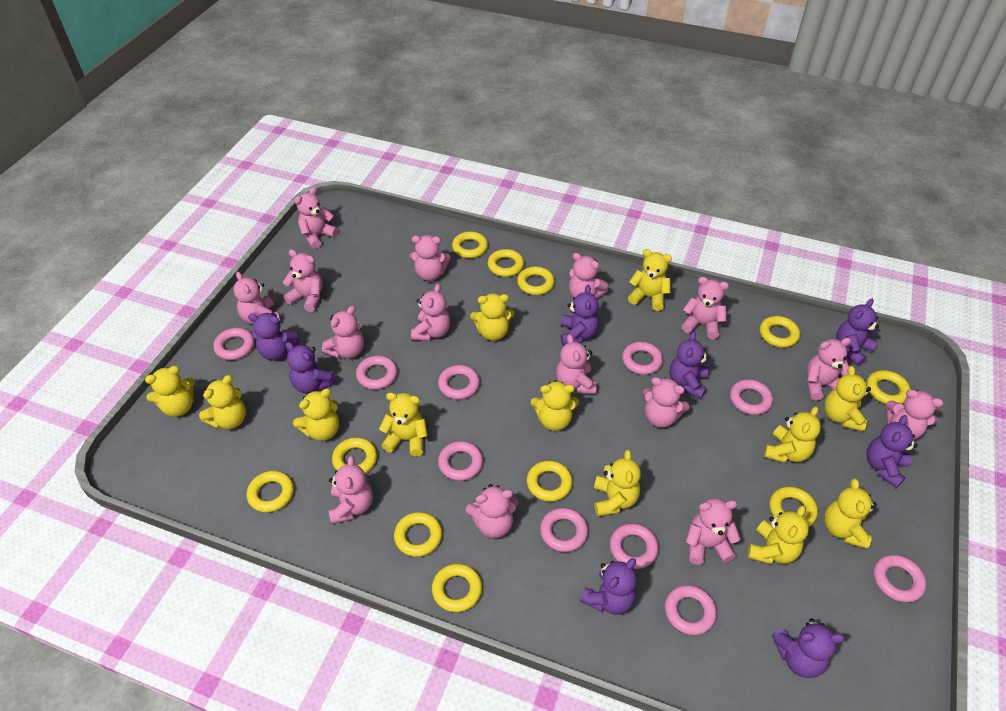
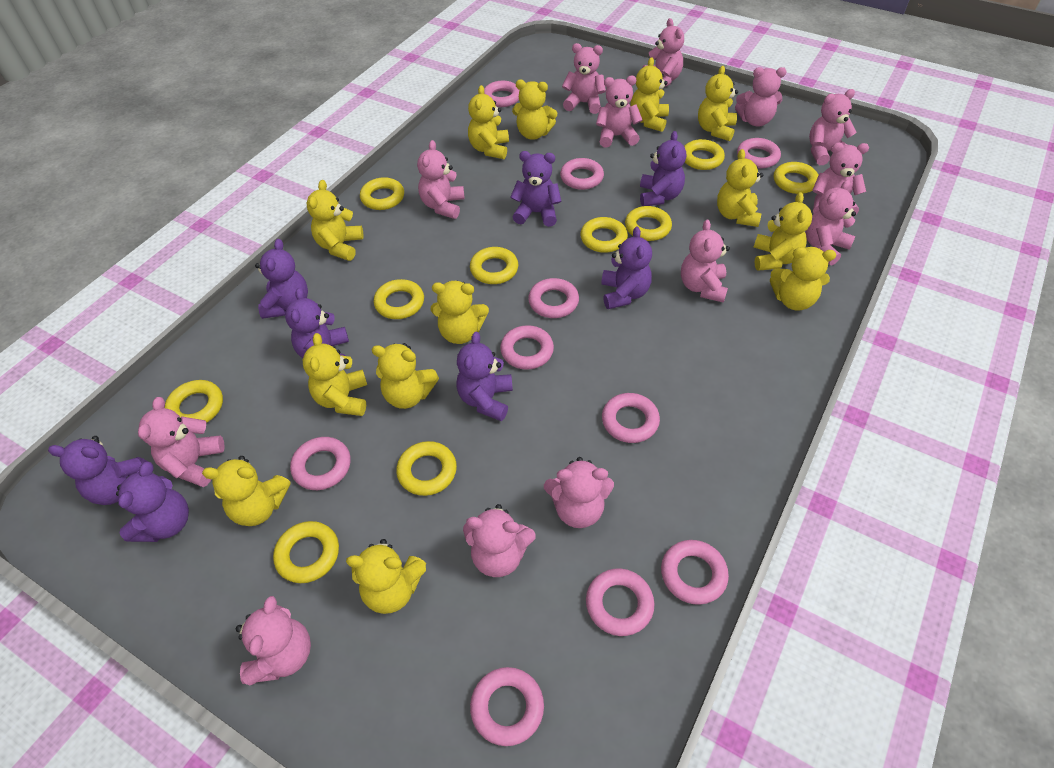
pink teddy bear: 15 -> 13
yellow ring: 11 -> 10
yellow teddy bear: 12 -> 13

